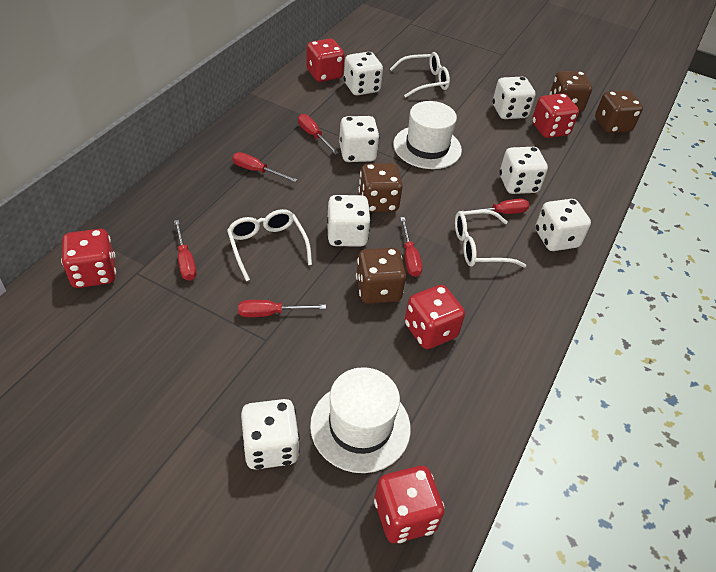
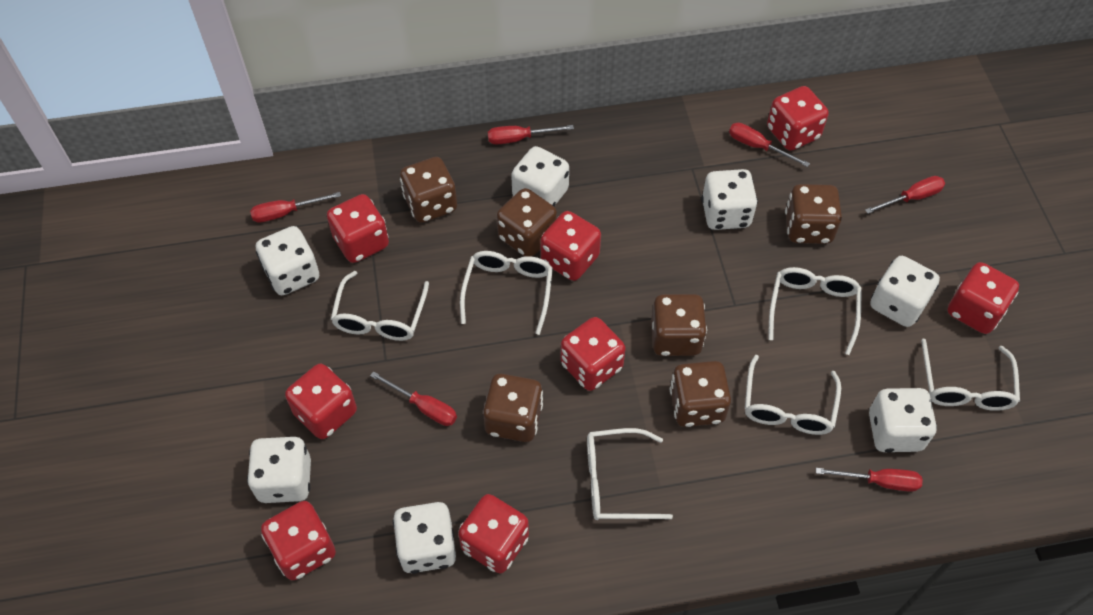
brown dice: 4 -> 6
red dice: 5 -> 8
white glasses: 3 -> 6
white hat: 2 -> 0

